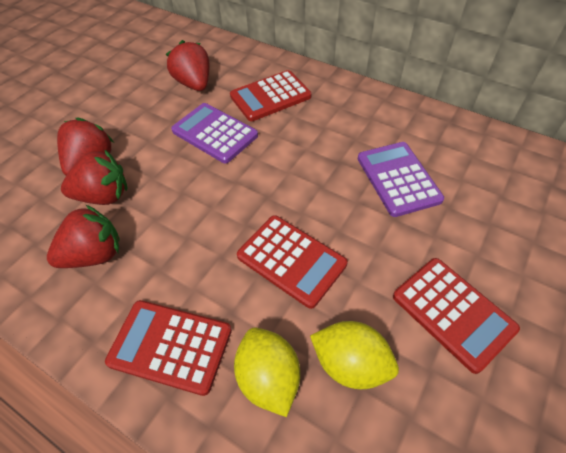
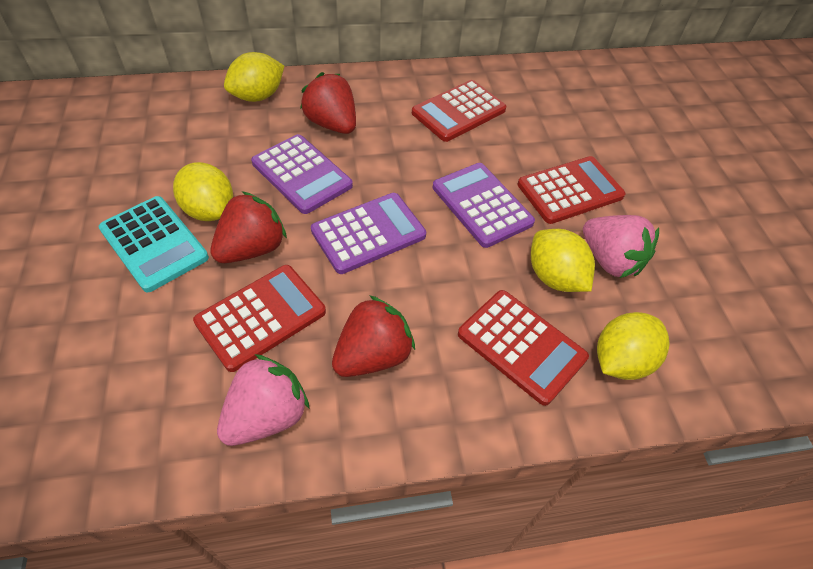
pink strawberry: 0 -> 2
purple calculator: 2 -> 3
red strawberry: 4 -> 3
turquoise calculator: 0 -> 1
yellow lemon: 2 -> 4

